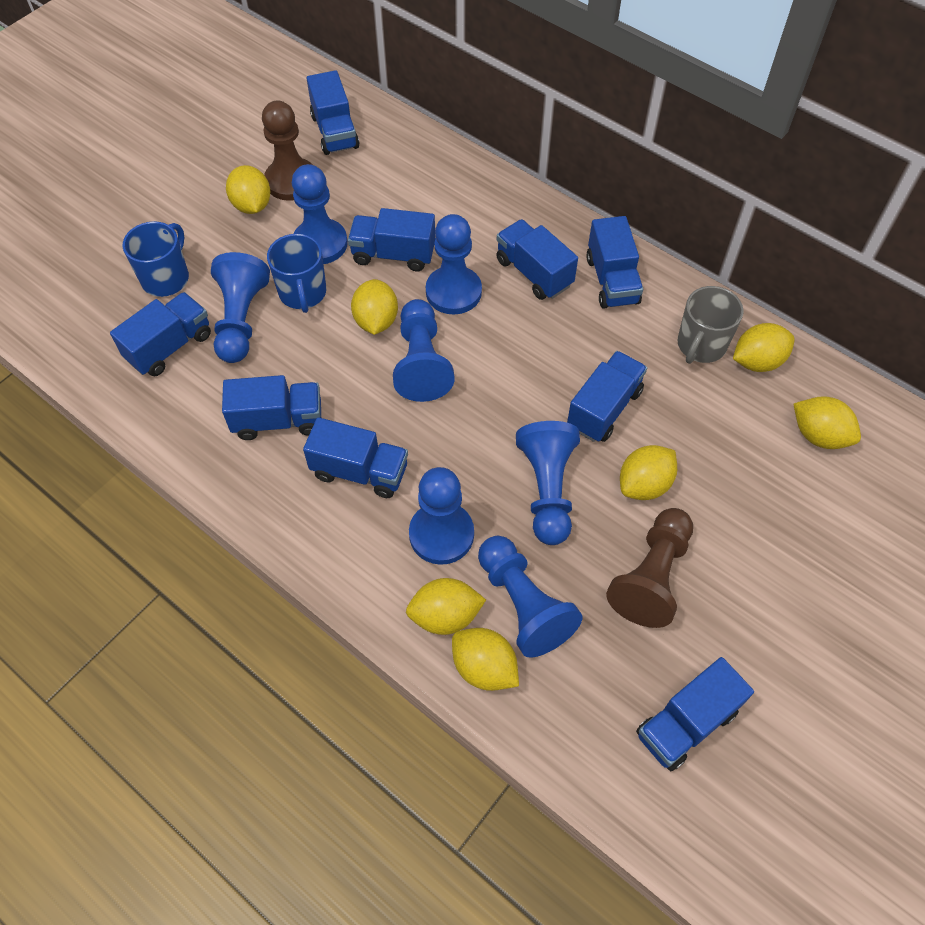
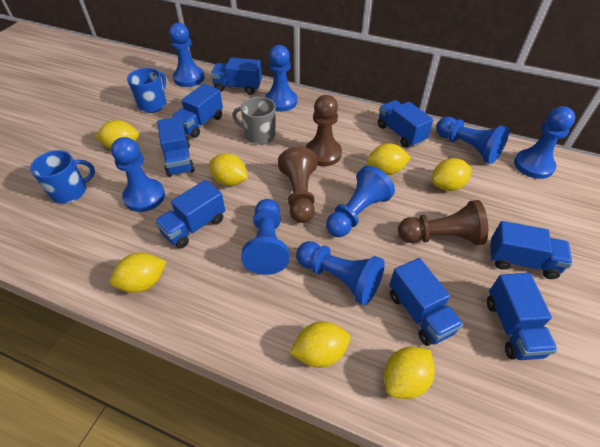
blue pawn: 7 -> 8
blue truck: 9 -> 8
brown pawn: 2 -> 3

